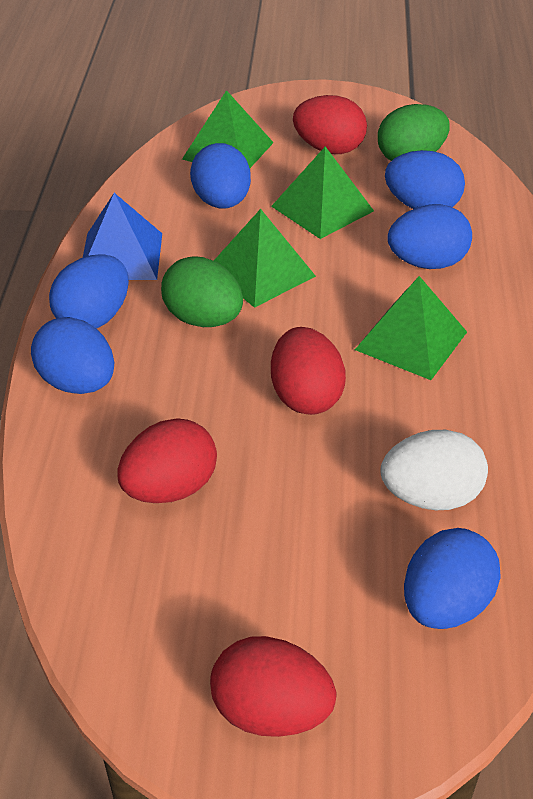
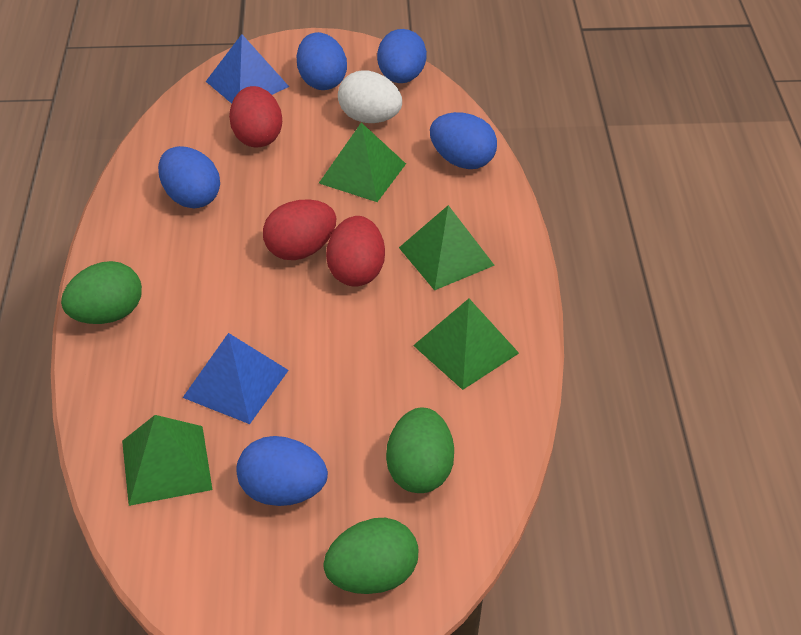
blue egg: 6 -> 5
blue pyramid: 1 -> 2
green egg: 2 -> 3
red egg: 4 -> 3

